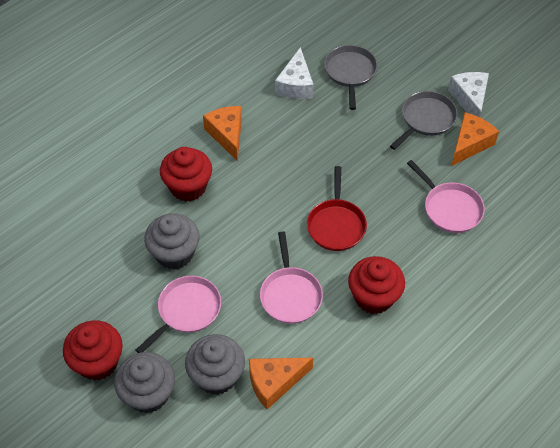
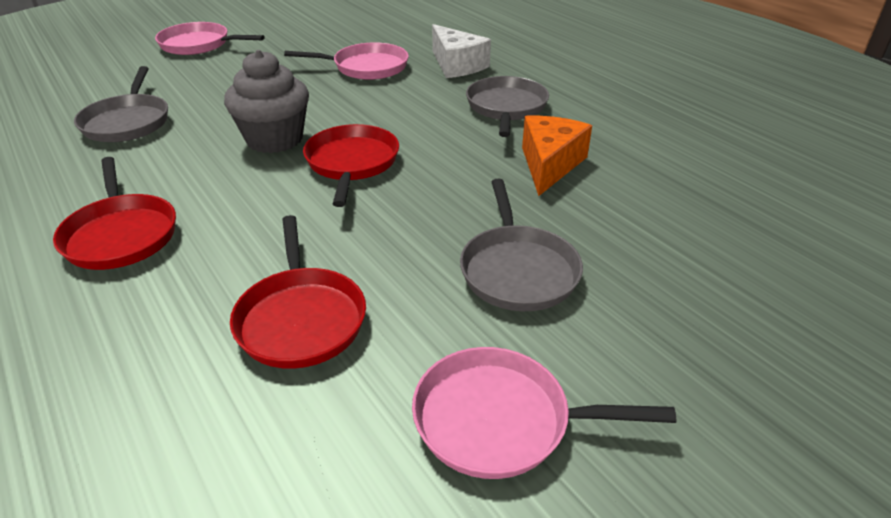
grey cupcake: 3 -> 1
grey pan: 2 -> 3
orange cheese: 3 -> 1
red cupcake: 3 -> 0
red pan: 1 -> 3
white cheese: 2 -> 1

